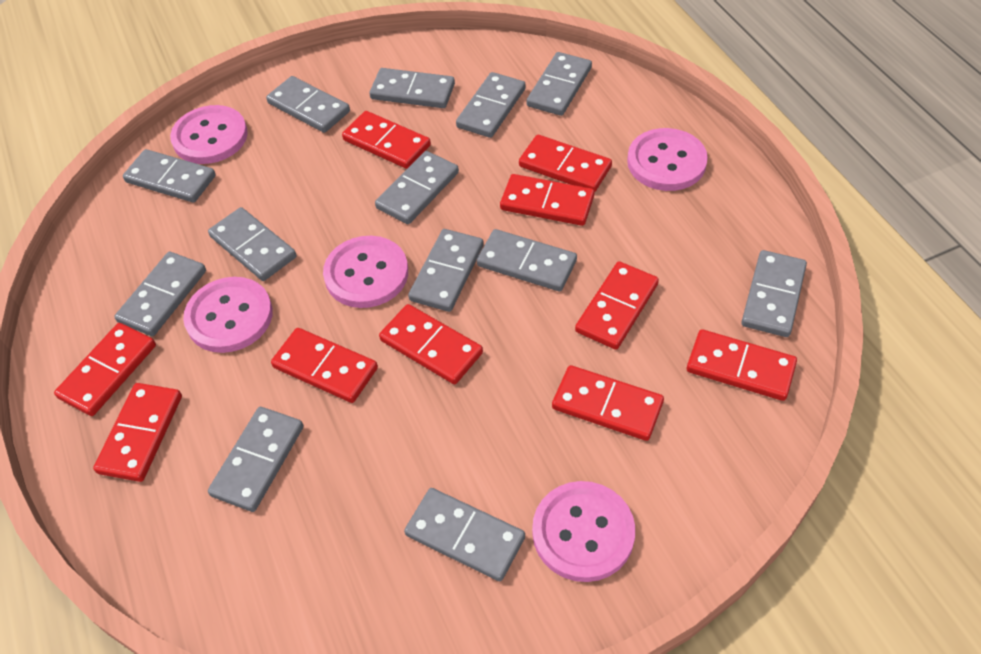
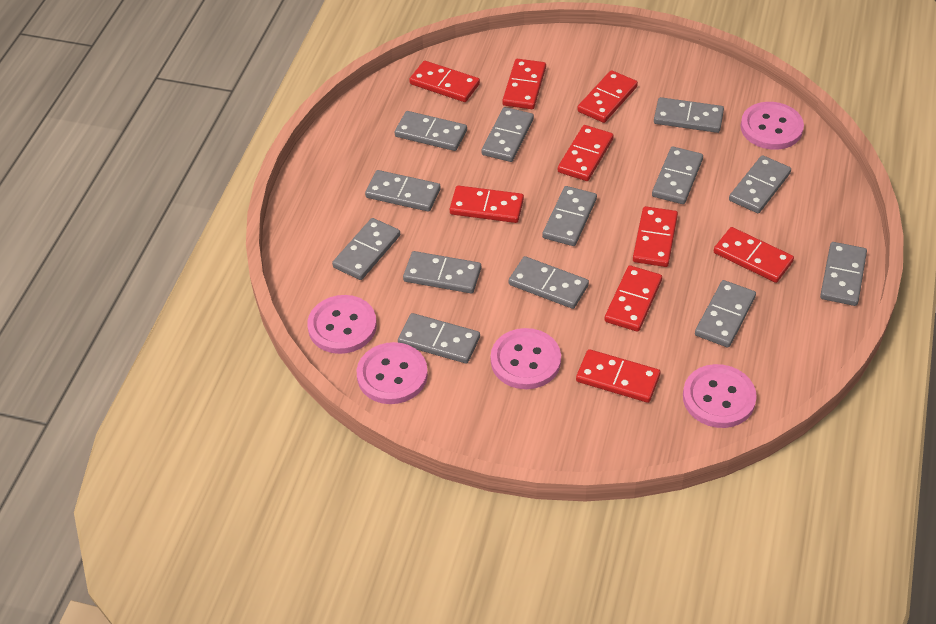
red domino: 10 -> 9

